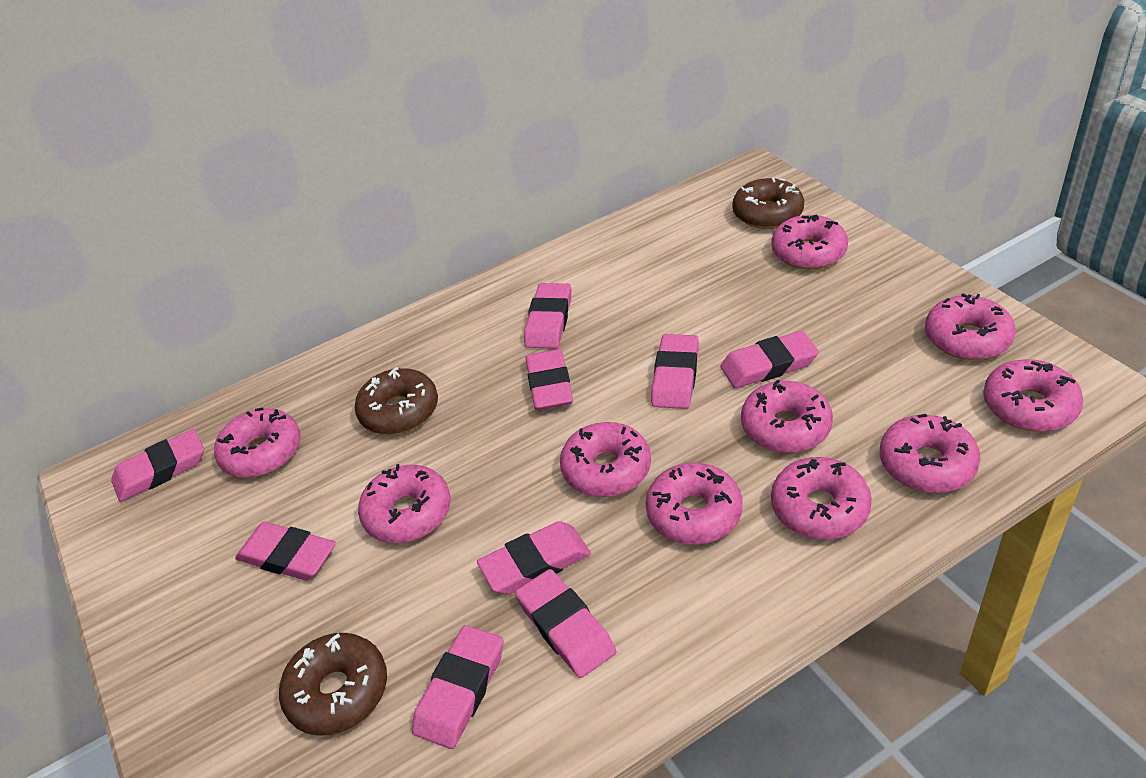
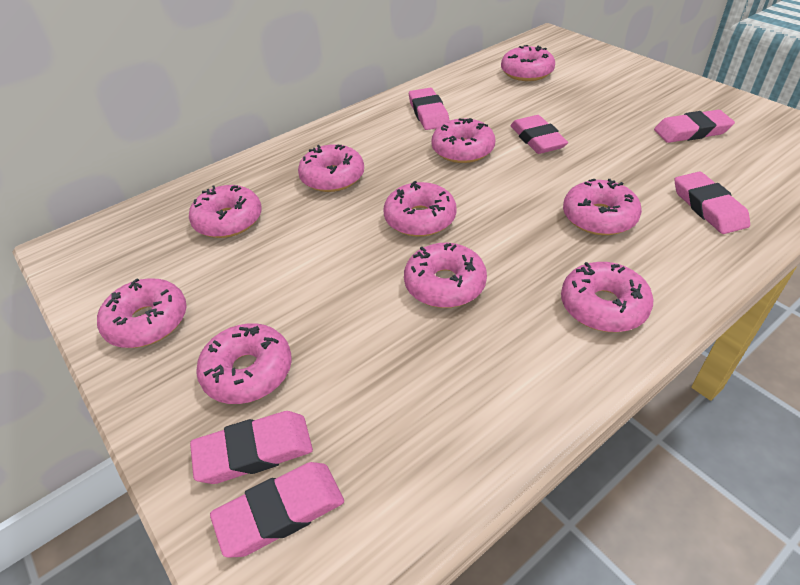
brown donut: 3 -> 0
pink eraser: 9 -> 6

